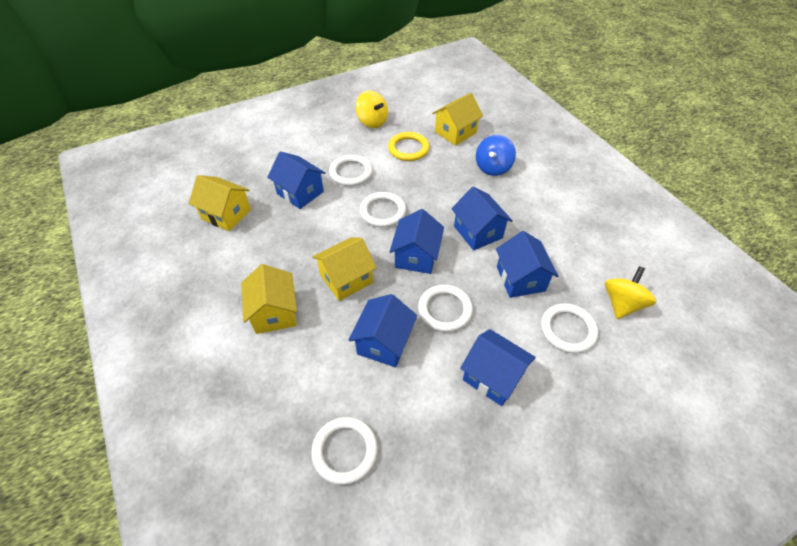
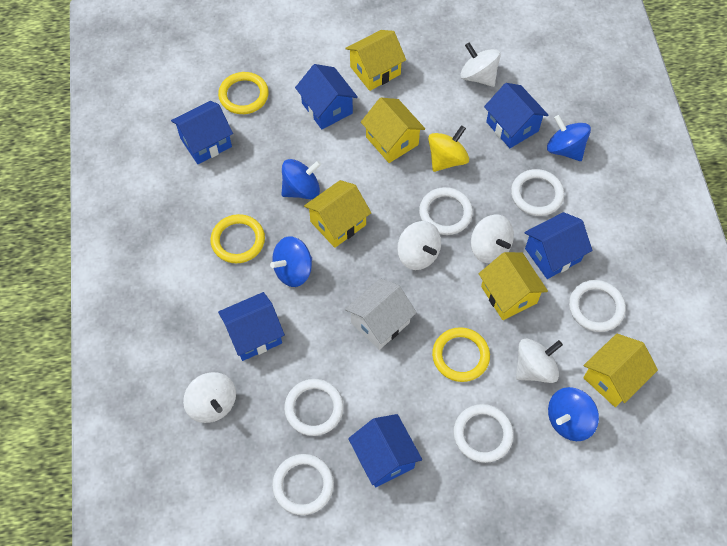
blue spinning top: 1 -> 4
white house: 0 -> 1
white ring: 5 -> 6
white spinning top: 0 -> 5
yellow house: 4 -> 5
yellow ring: 1 -> 3
yellow spinning top: 2 -> 1

